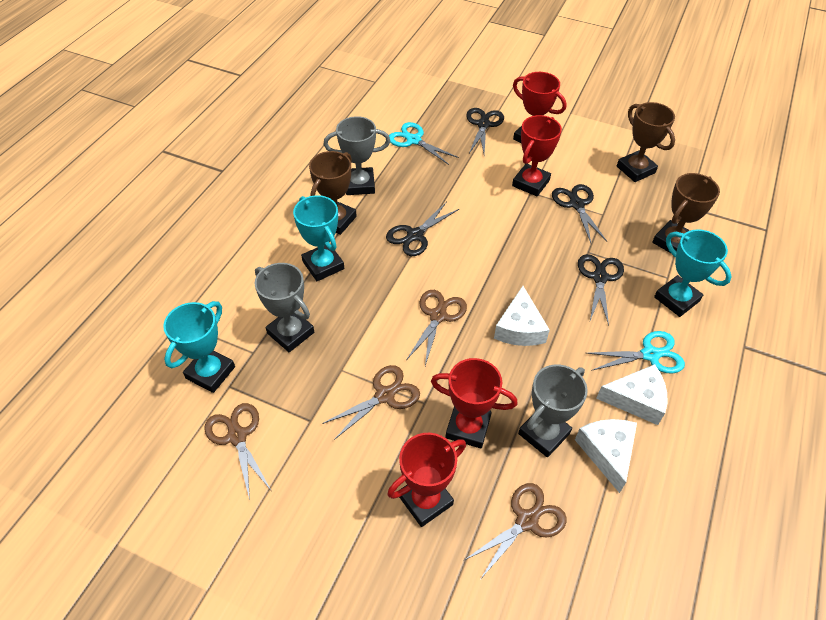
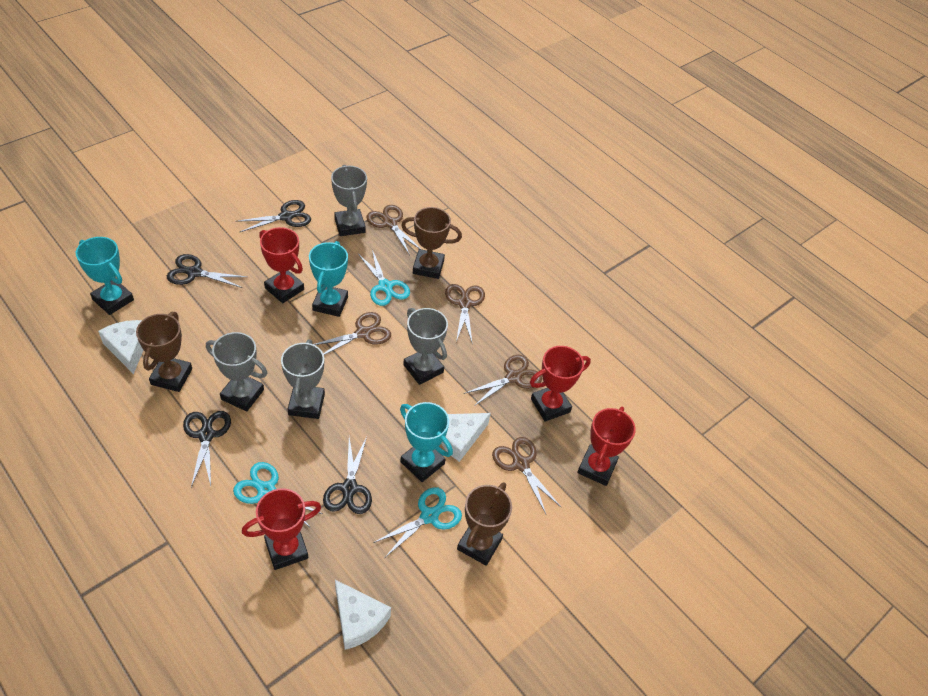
brown scissors: 4 -> 5
grey trophy: 3 -> 4
turquoise scissors: 2 -> 3

